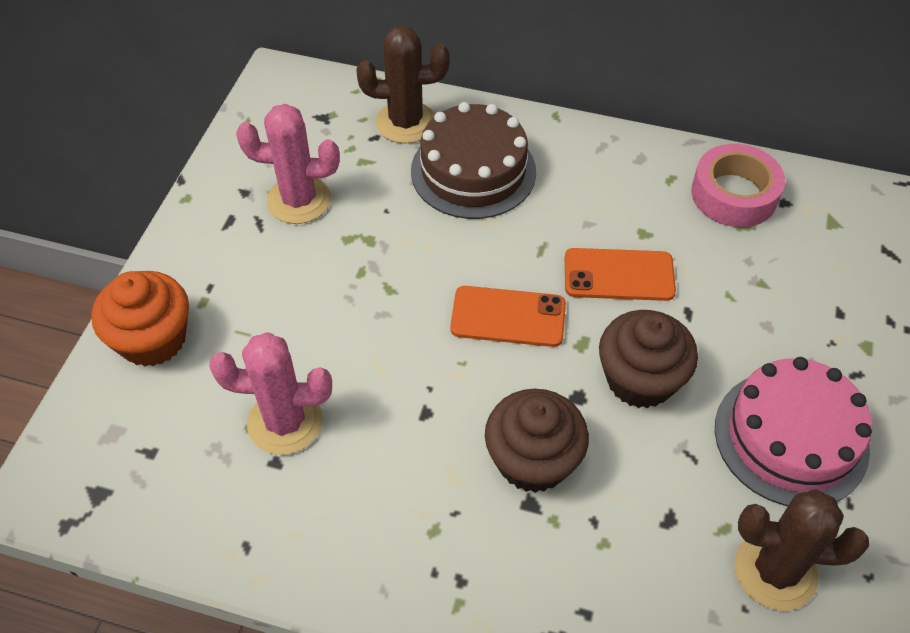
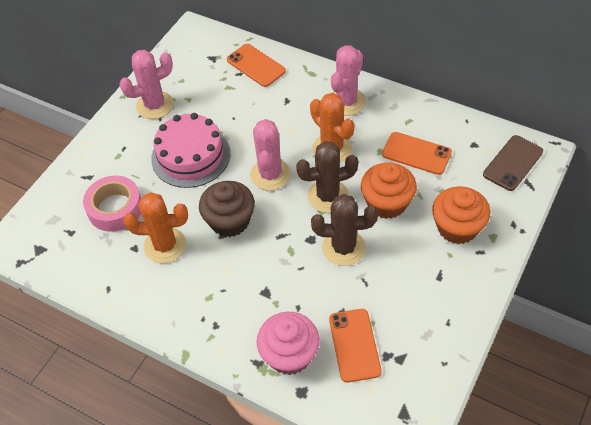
brown cake: 1 -> 0
brown cupcake: 2 -> 1
brown phone: 0 -> 1
orange cactus: 0 -> 2
orange cupcake: 1 -> 2
orange phone: 2 -> 3
pink cactus: 2 -> 3
pink cupcake: 0 -> 1

